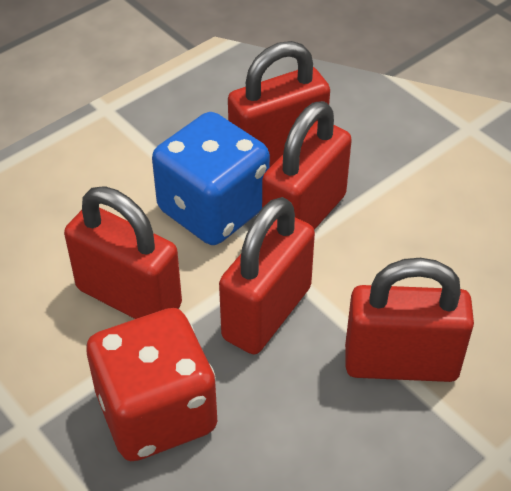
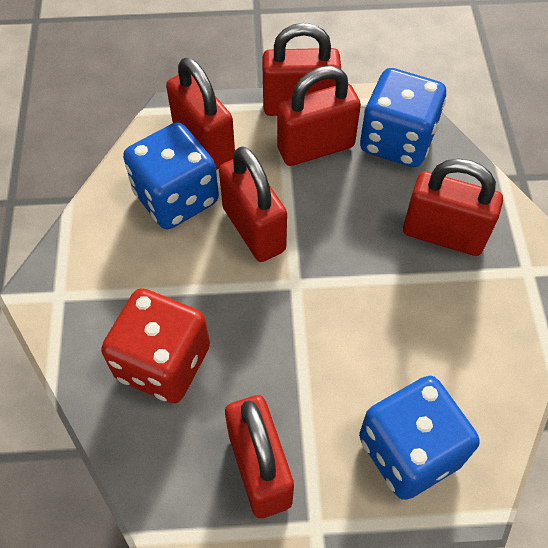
blue dice: 1 -> 3
red padlock: 5 -> 6

